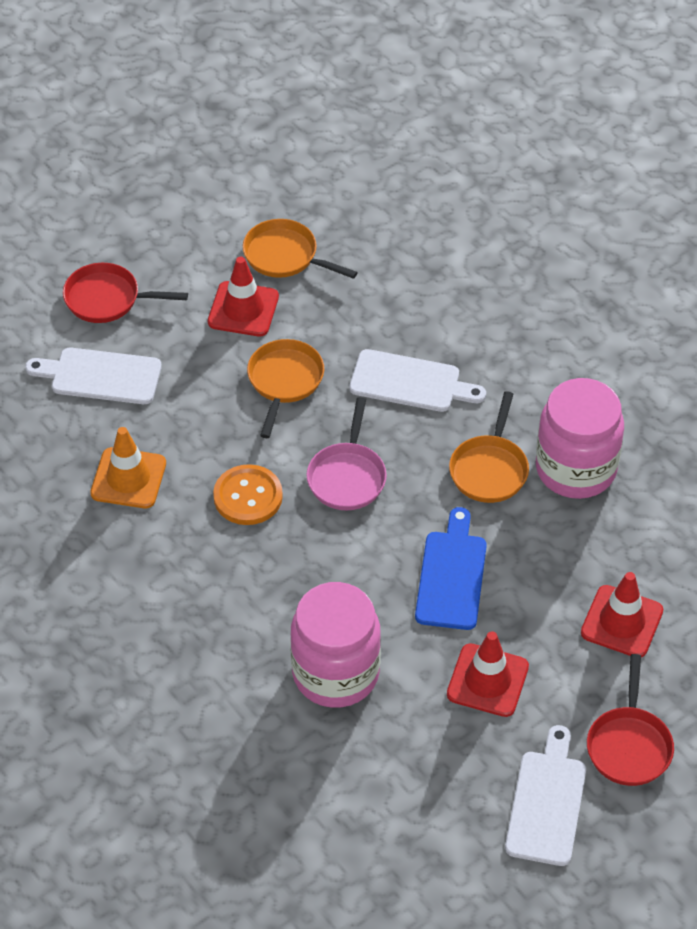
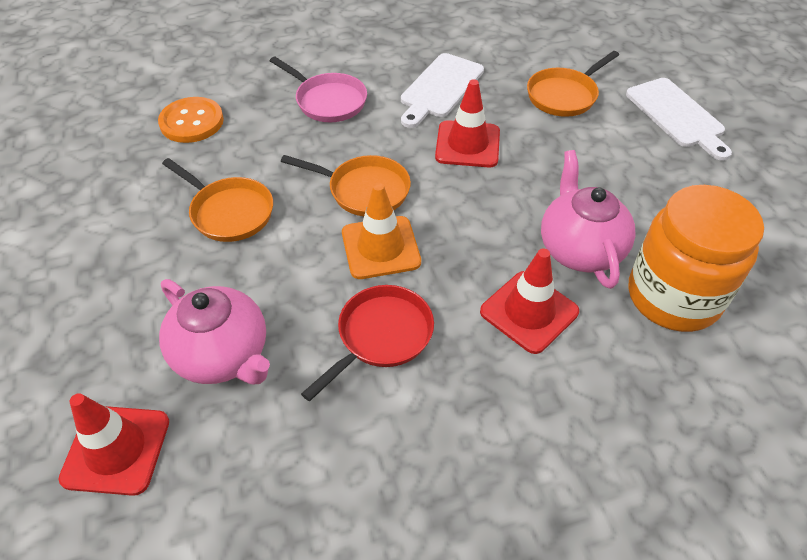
blue cutting board: 1 -> 0
orange jar: 0 -> 1
pink jar: 2 -> 0
pink teapot: 0 -> 2
red pan: 2 -> 1
white cutting board: 3 -> 2

